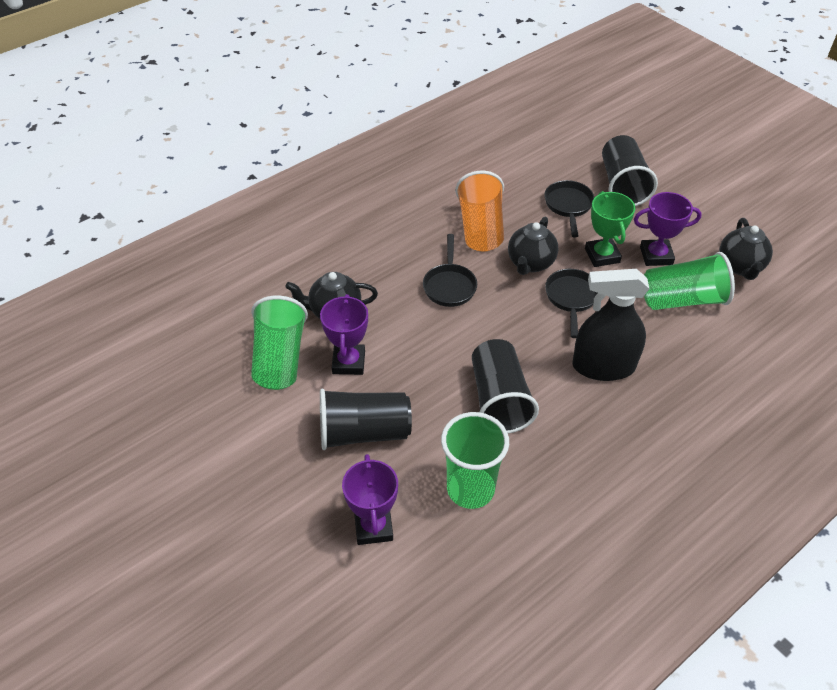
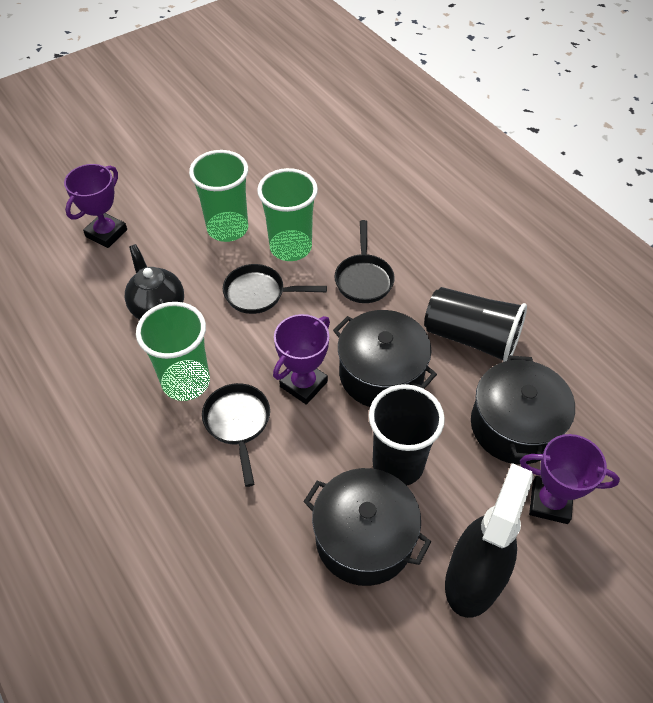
black cup: 3 -> 2
black pot: 0 -> 3
black teapot: 3 -> 1
green trophy: 1 -> 0
orange cup: 1 -> 0

